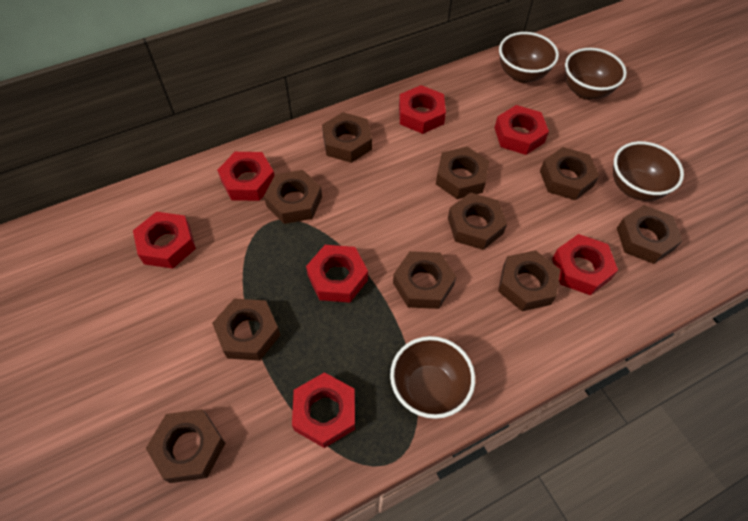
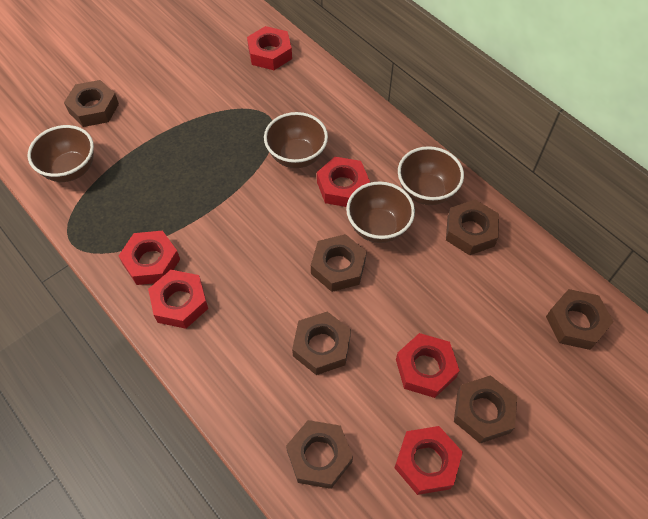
brown nut: 10 -> 7
red nut: 7 -> 6

